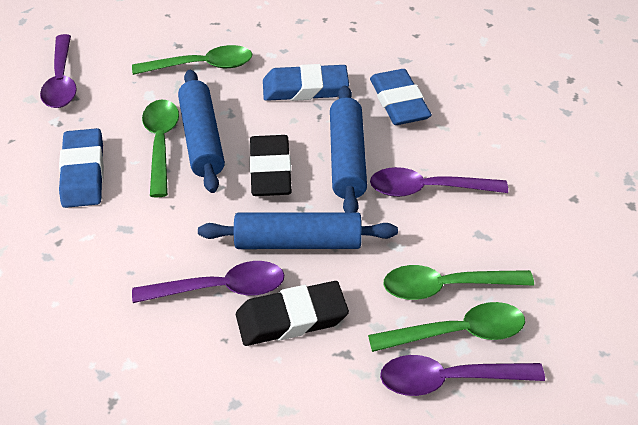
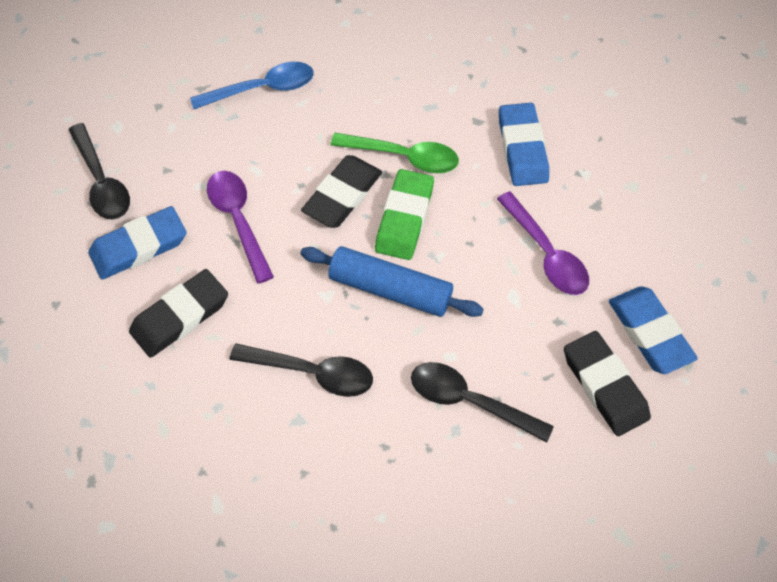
black eraser: 2 -> 3
black spoon: 0 -> 3
blue rolling pin: 3 -> 1
blue spoon: 0 -> 1
green eraser: 0 -> 1
green spoon: 4 -> 1
purple spoon: 4 -> 2

